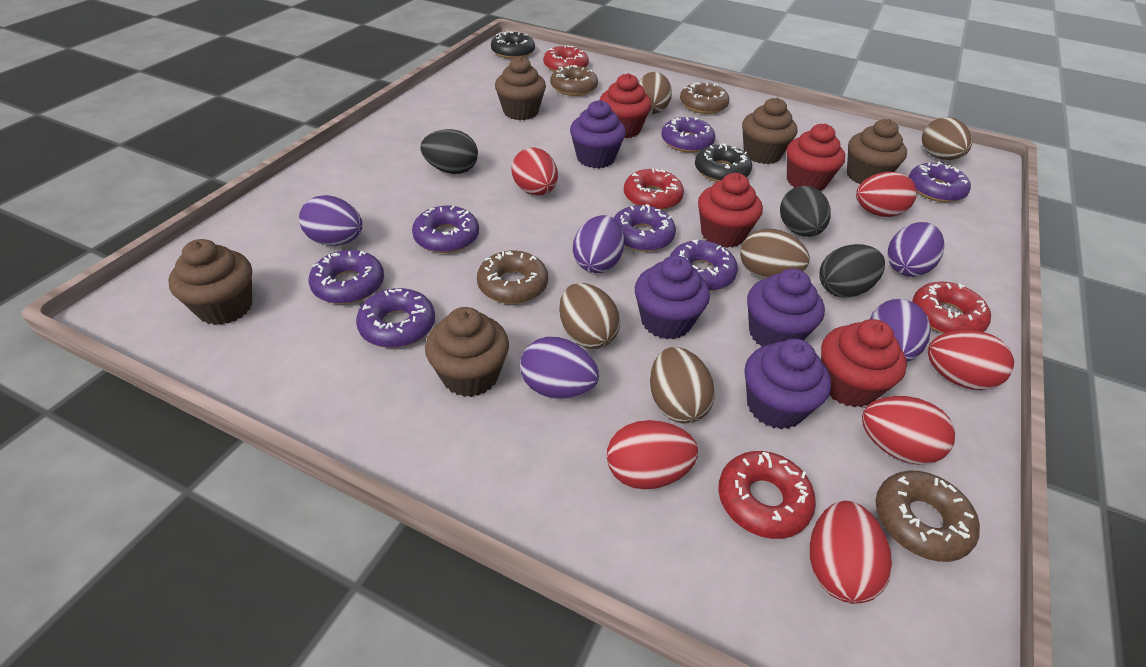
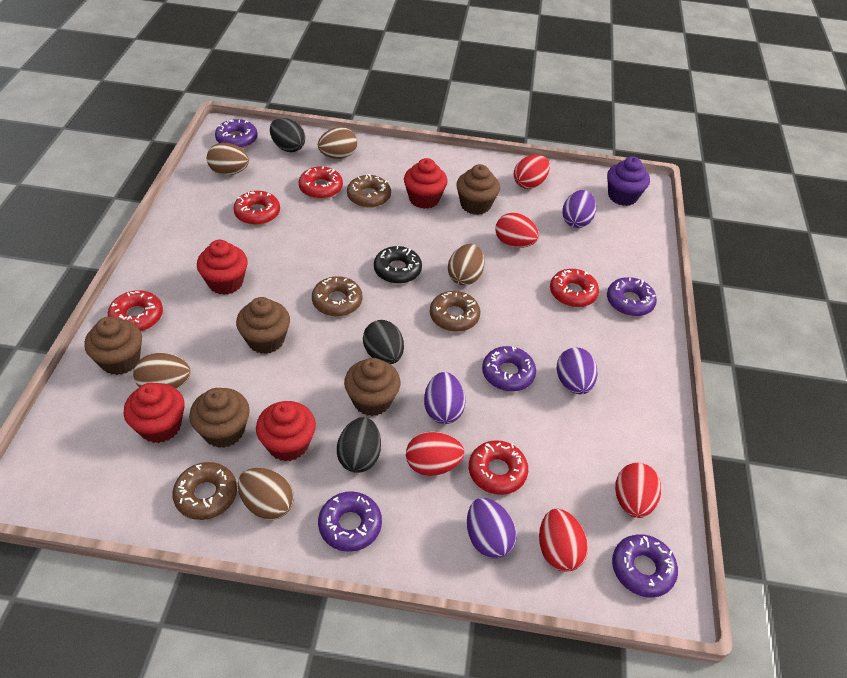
black donut: 2 -> 1
purple cupcake: 4 -> 1
purple donut: 7 -> 5
purple egg: 5 -> 4
red donut: 4 -> 5
red egg: 6 -> 5

